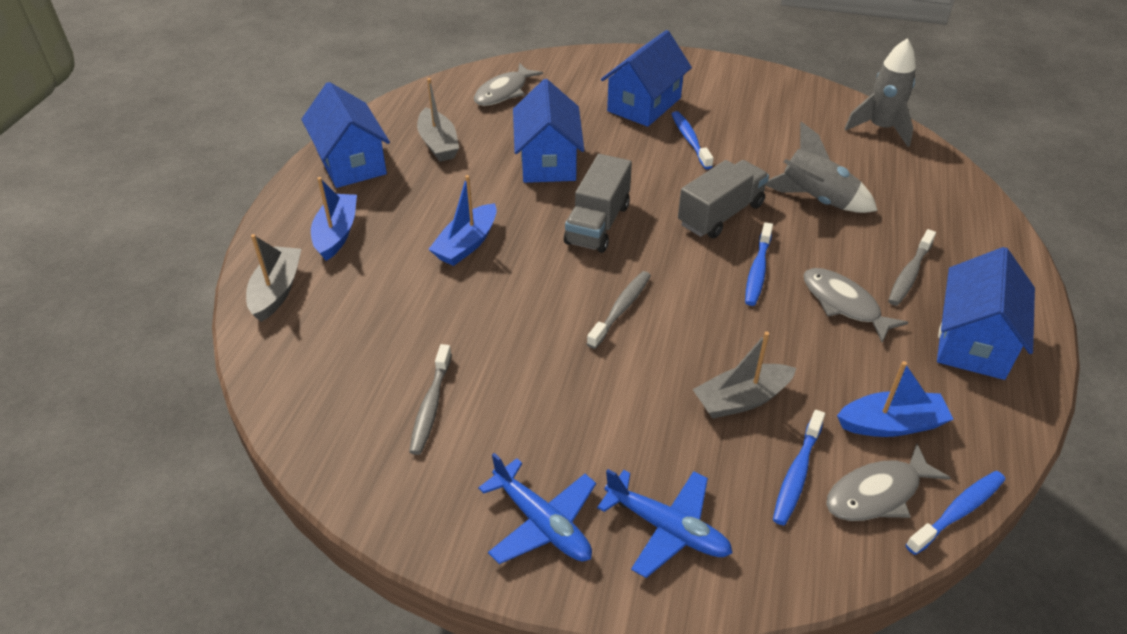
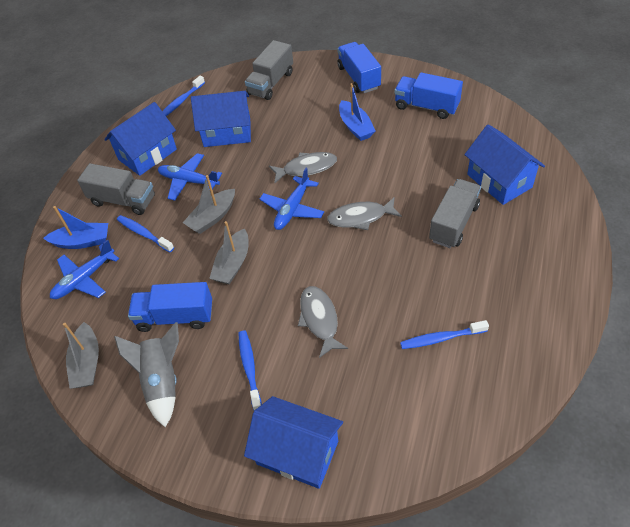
blue boat: 3 -> 2
blue plane: 2 -> 3
blue truck: 0 -> 3
grey rocket: 2 -> 1
grey toothbrush: 3 -> 0
grey truck: 2 -> 3

